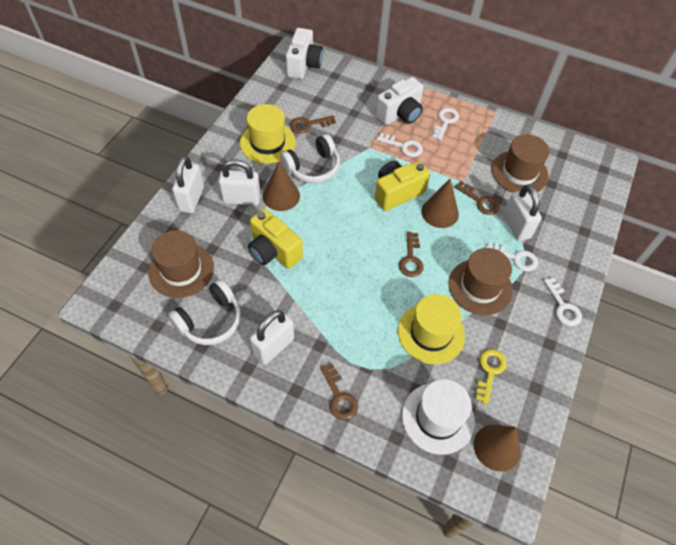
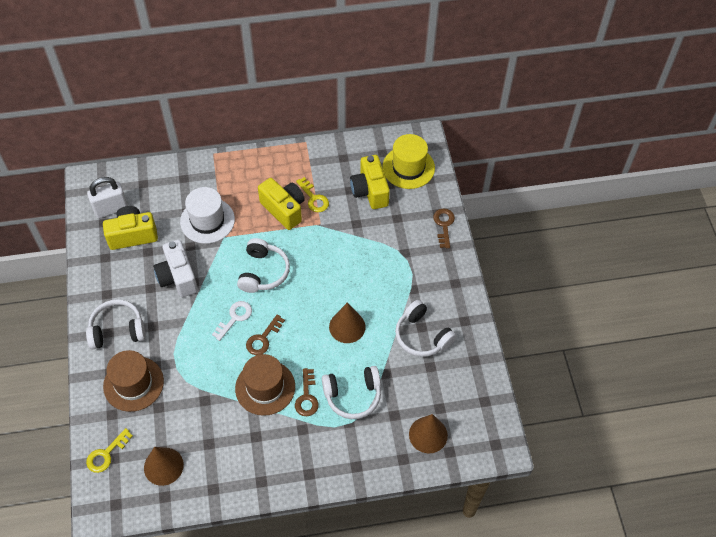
brown hat: 3 -> 2
brown key: 4 -> 3
white camera: 2 -> 1
white headphones: 2 -> 4
white key: 4 -> 1
white padlock: 4 -> 1
yellow camera: 2 -> 3
yellow hat: 2 -> 1
yellow key: 1 -> 2

